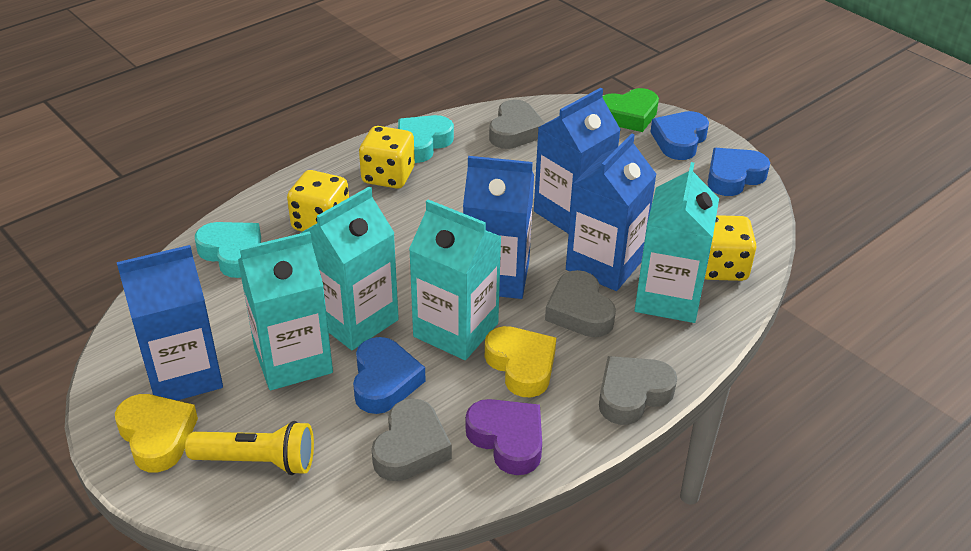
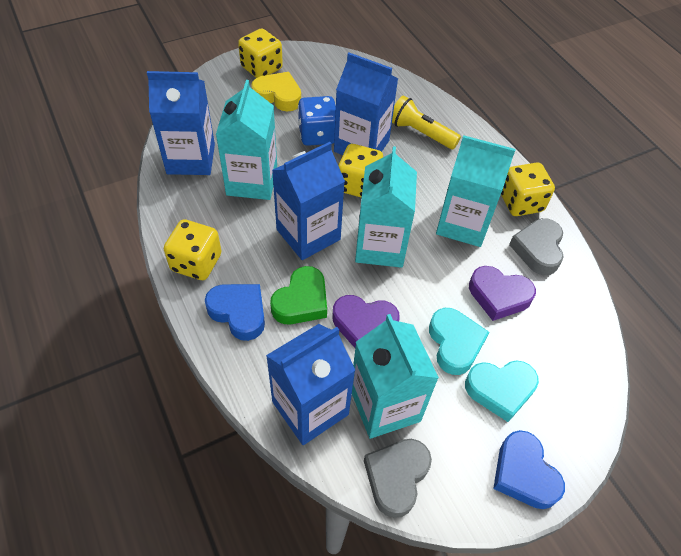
blue dice: 0 -> 1
blue heart: 3 -> 2
grey heart: 4 -> 2
purple heart: 1 -> 2
yellow dice: 3 -> 4
yellow heart: 2 -> 1

